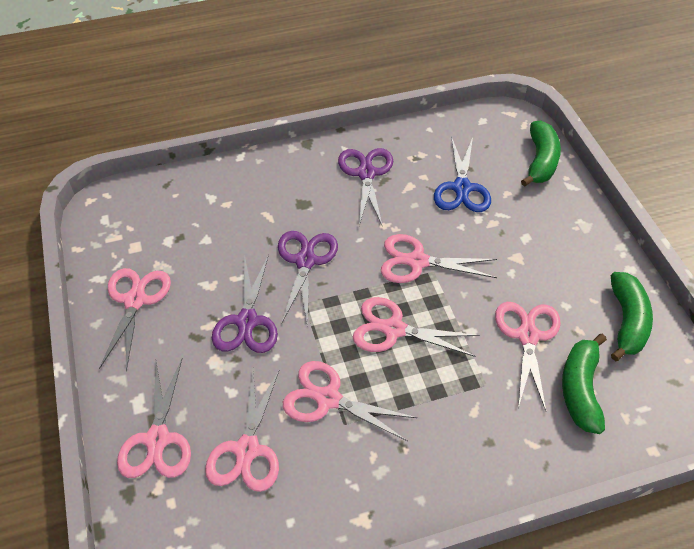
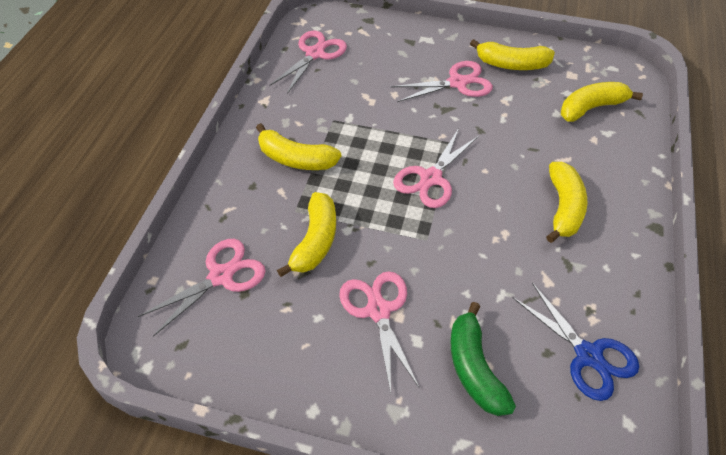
green banana: 3 -> 1
pink scissors: 7 -> 5
purple scissors: 3 -> 0
yellow banana: 0 -> 5

